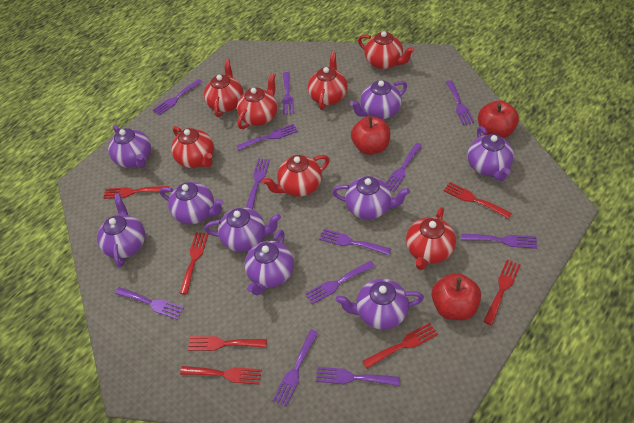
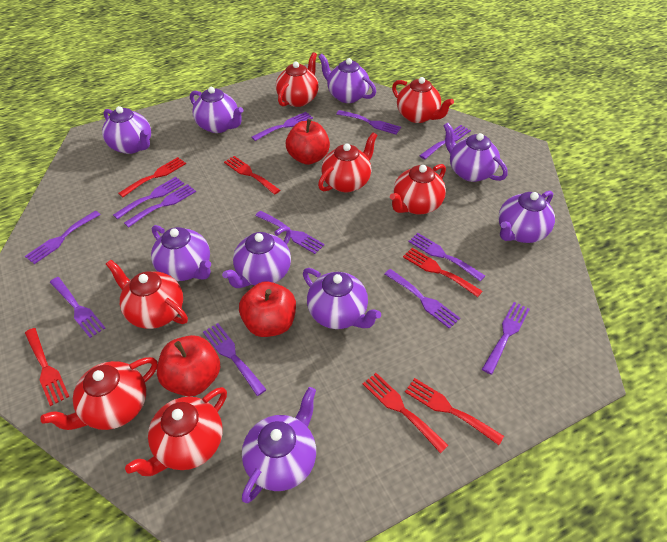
red fork: 7 -> 6

